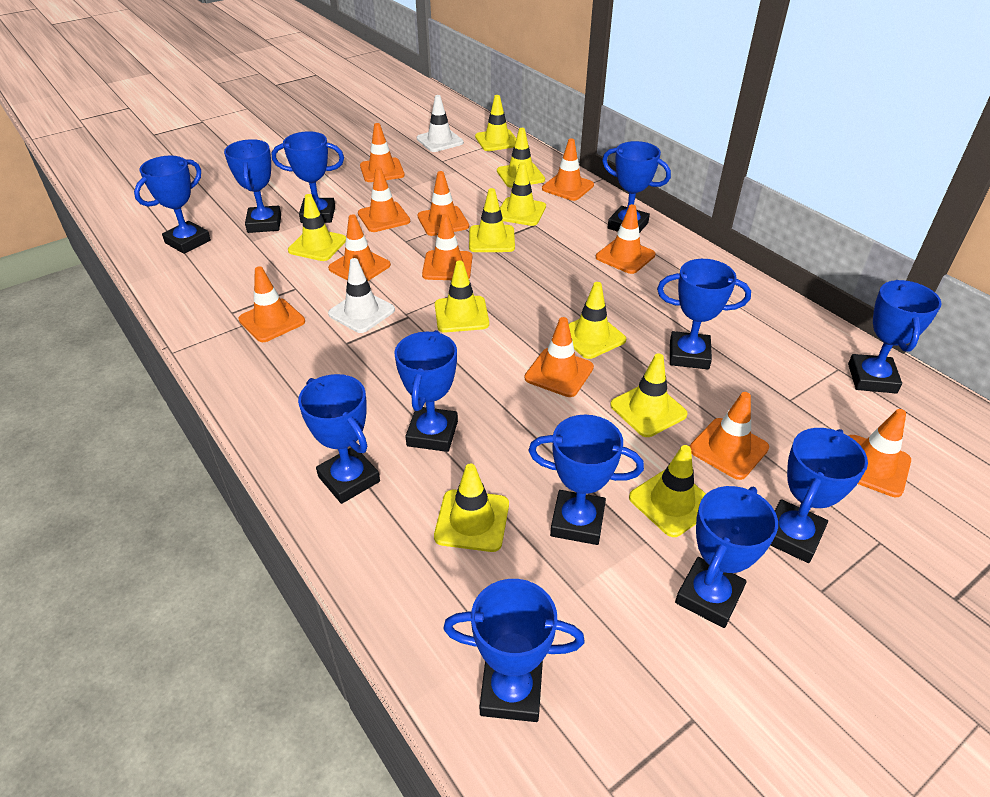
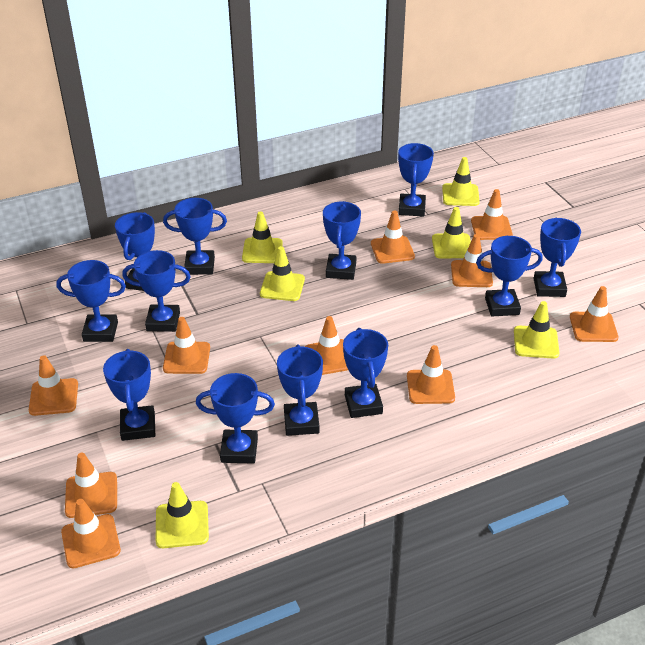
orange traffic cone: 11 -> 10
white traffic cone: 2 -> 0
yellow traffic cone: 10 -> 6

